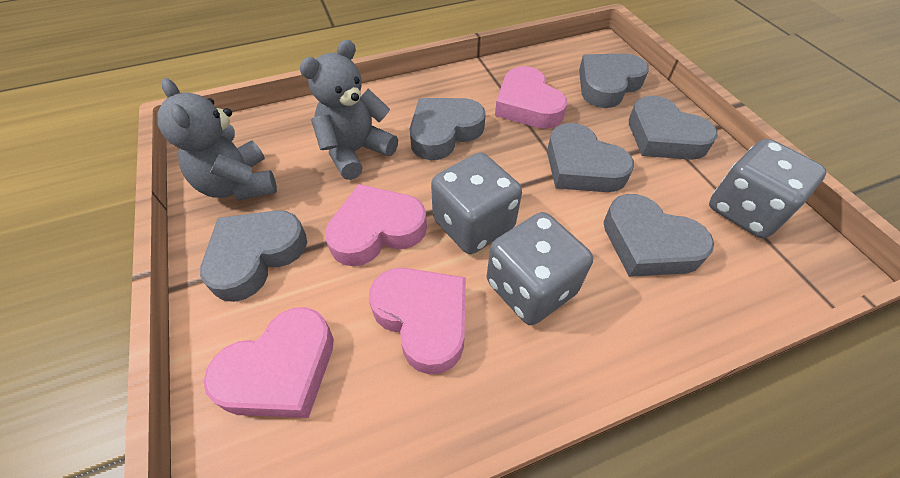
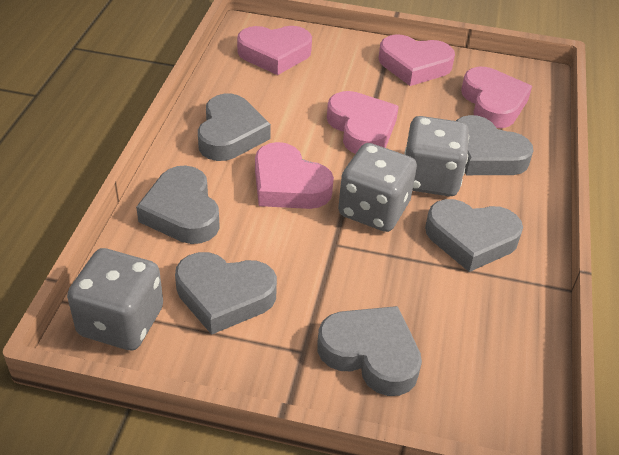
grey teddy bear: 2 -> 0
pink heart: 4 -> 5

